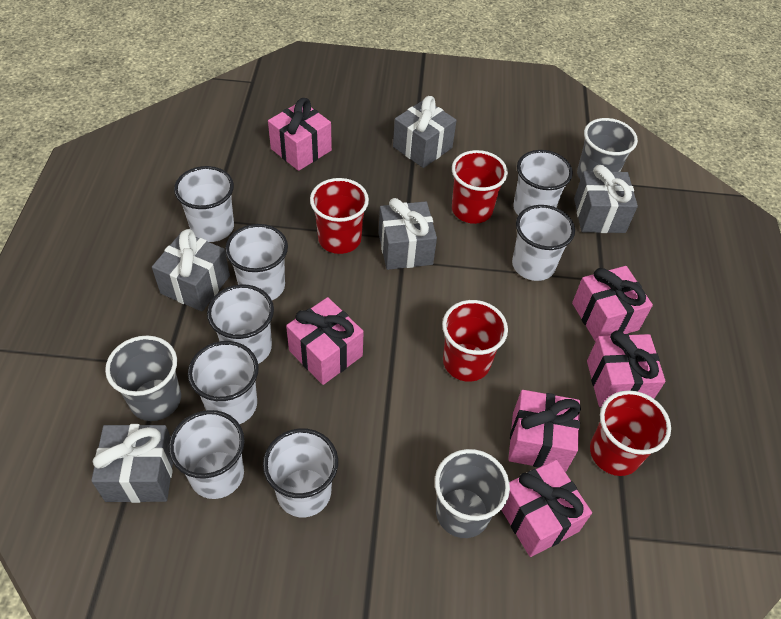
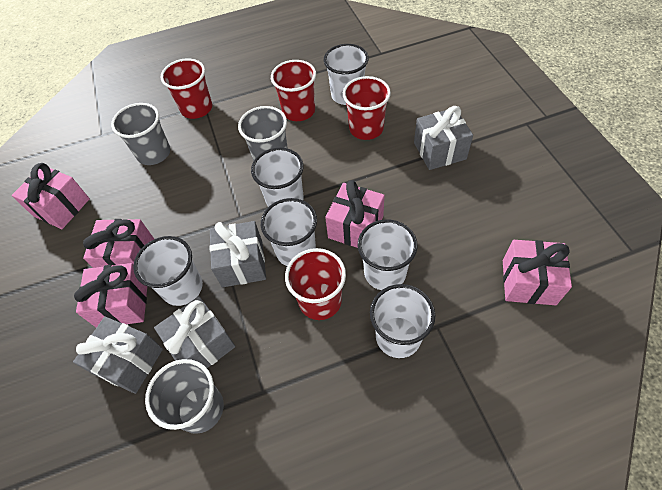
grey gift: 5 -> 4
pink gift: 6 -> 5
white cup: 8 -> 6

